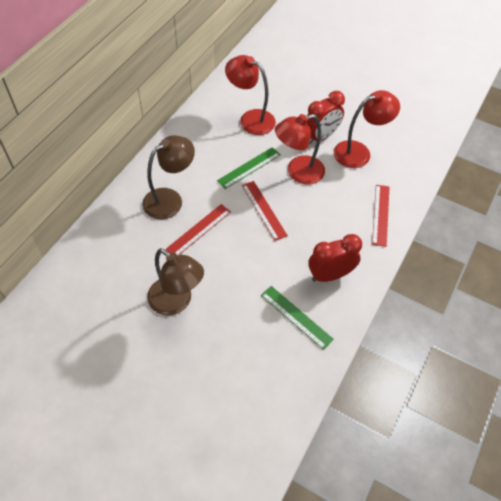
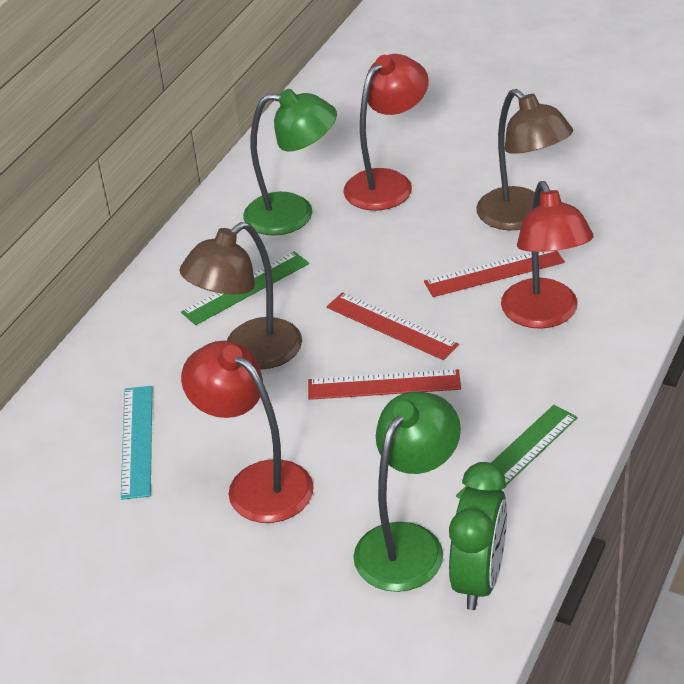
green clock: 0 -> 1
green lamp: 0 -> 2
red clock: 2 -> 0
turquoise ruler: 0 -> 1

